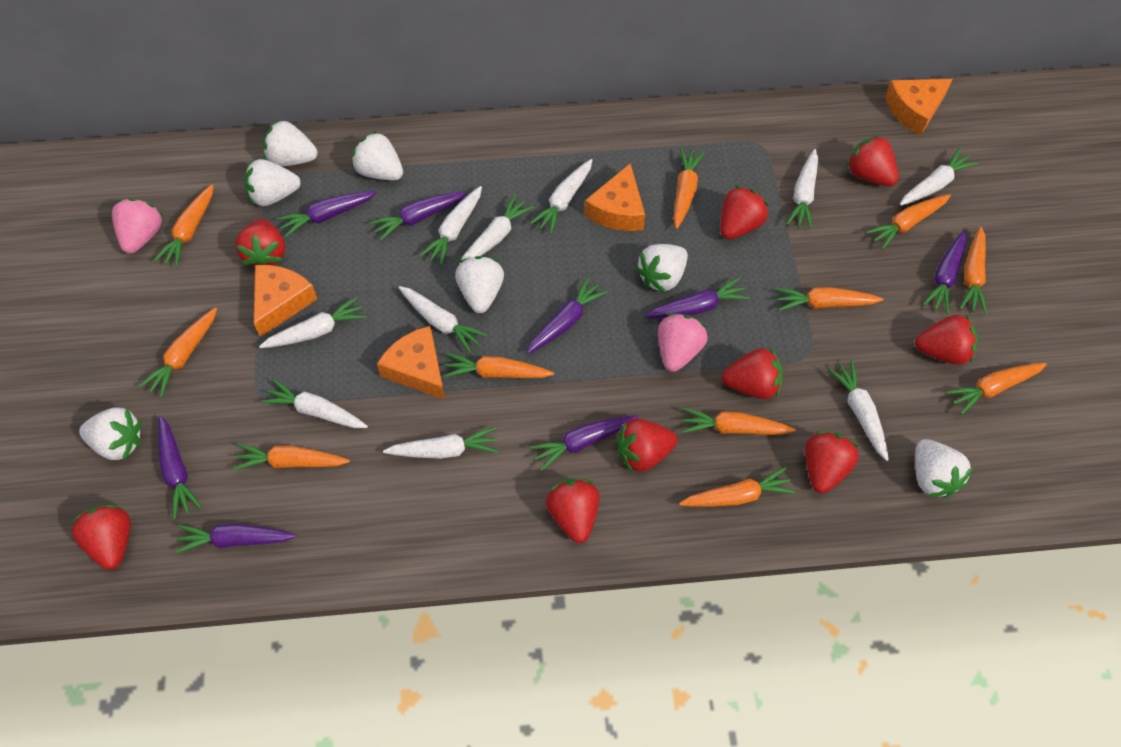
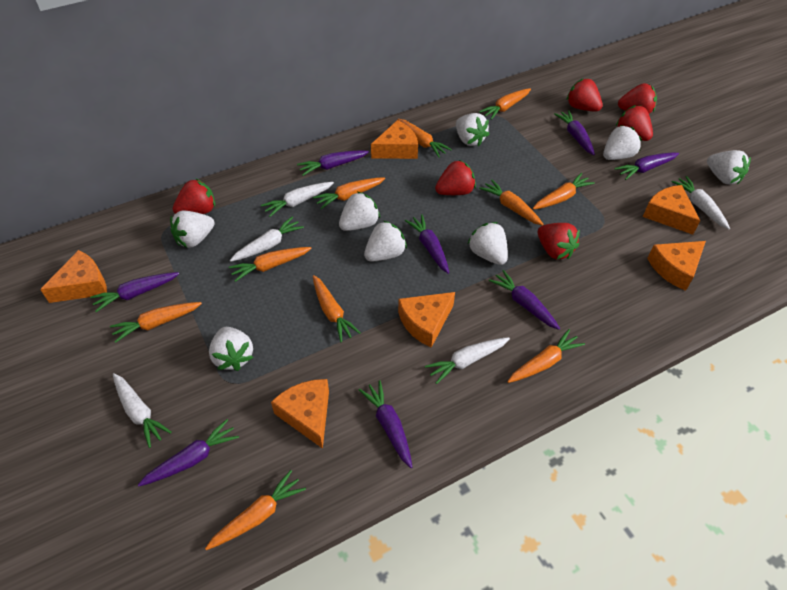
orange carrot: 11 -> 10
orange cheese: 4 -> 6
pink strawberry: 2 -> 0
red strawberry: 9 -> 6
white carrot: 10 -> 5
white strawberry: 7 -> 8

